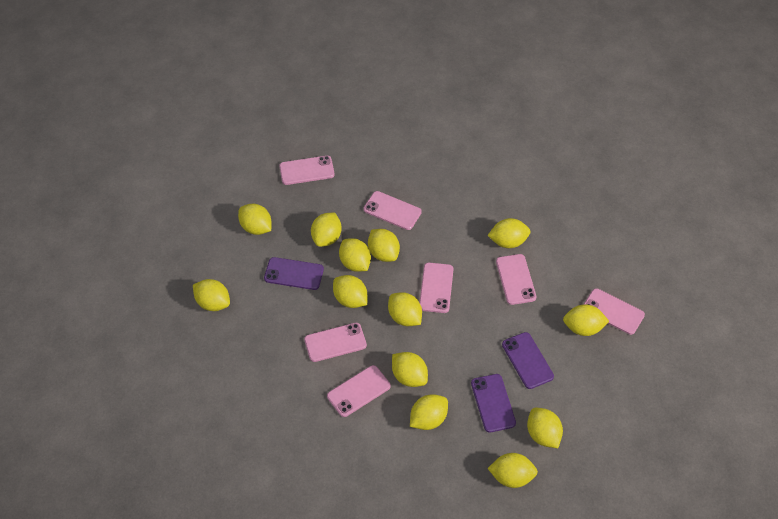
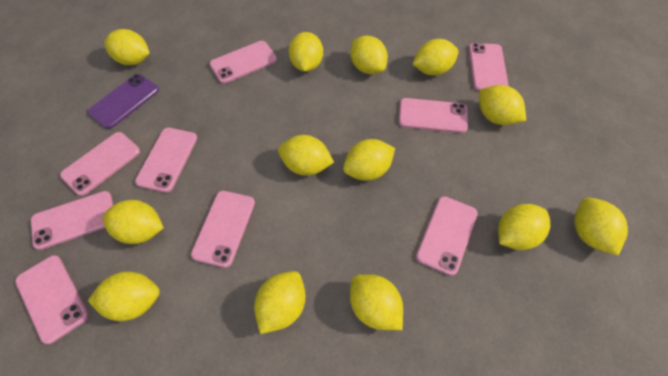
pink phone: 7 -> 9
purple phone: 3 -> 1

